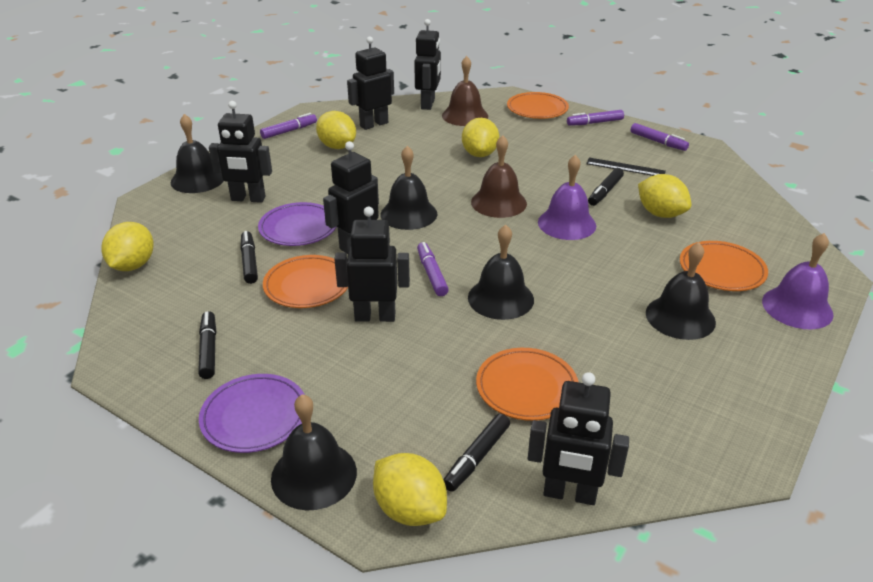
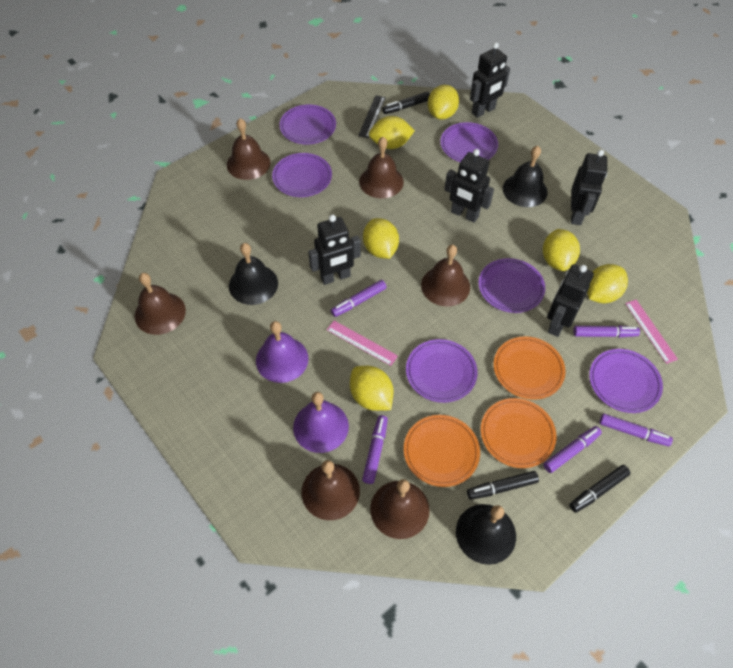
black bell: 5 -> 3
black marker: 4 -> 3
black robot: 6 -> 5
brown bell: 2 -> 6
orange plate: 4 -> 3
pink ruler: 0 -> 2
purple marker: 4 -> 5
purple plate: 2 -> 6
yellow lemon: 5 -> 6

